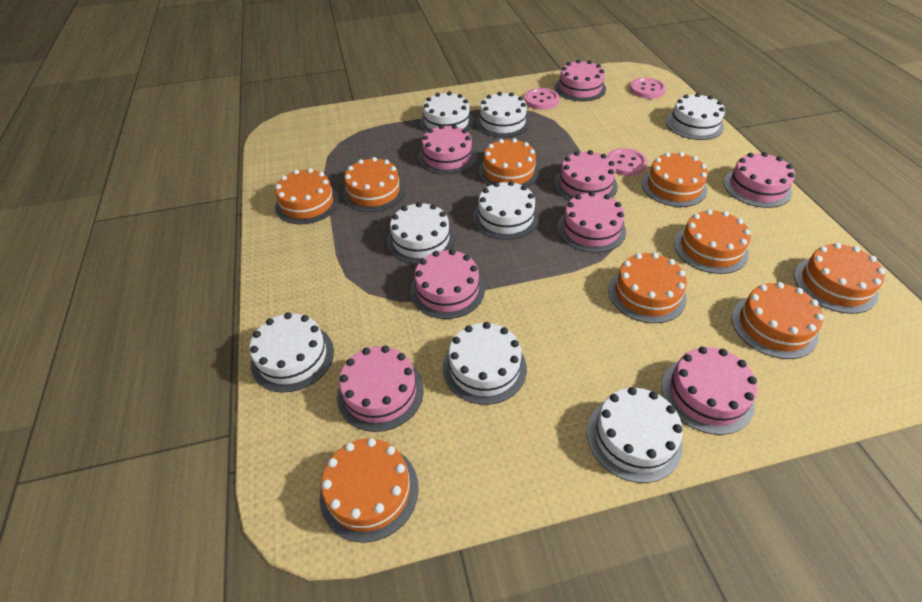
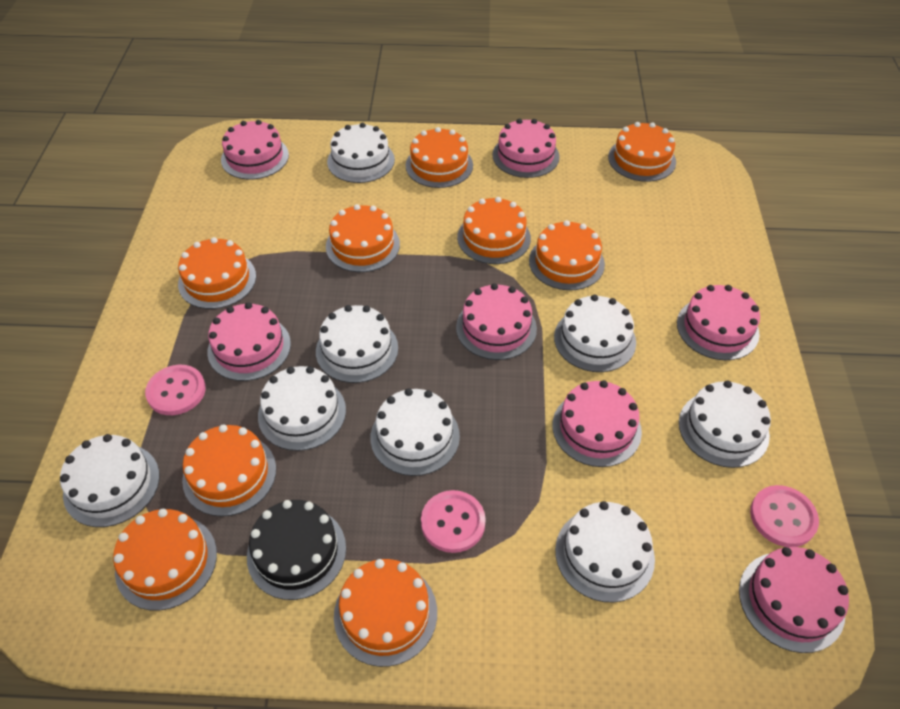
black cake: 0 -> 1
pink cake: 8 -> 7

